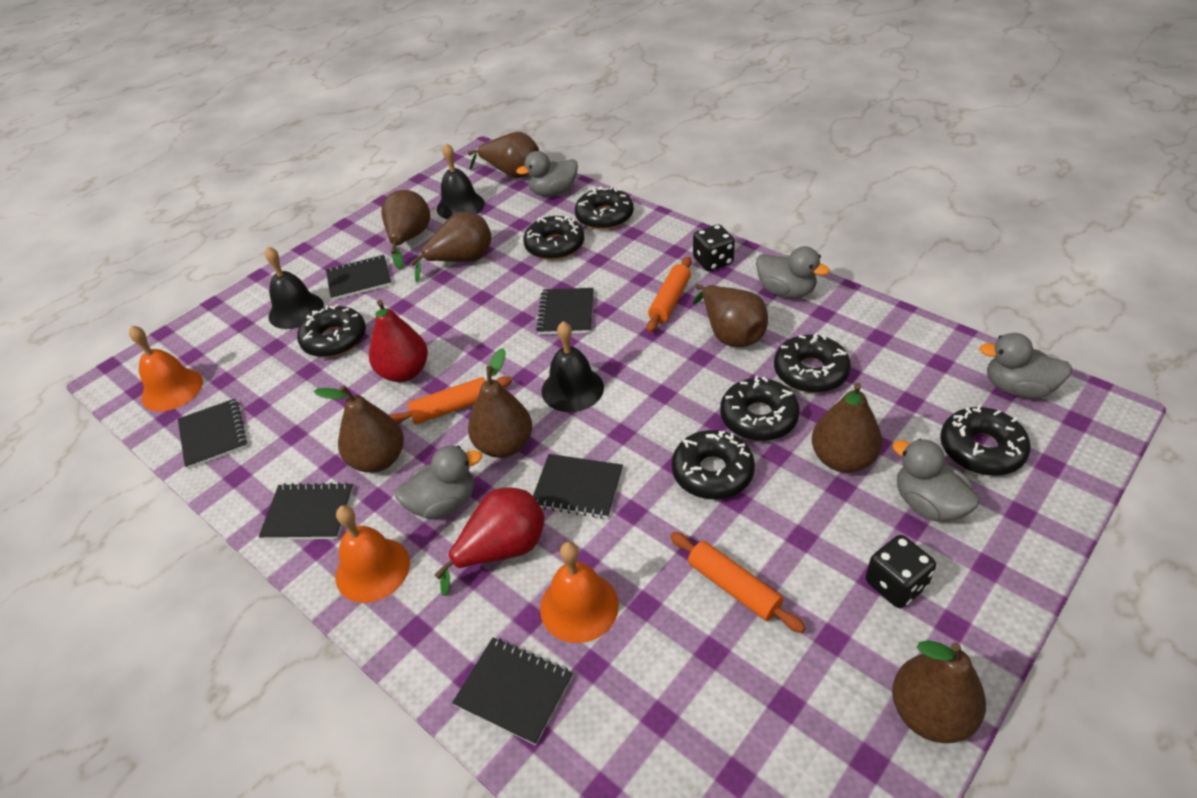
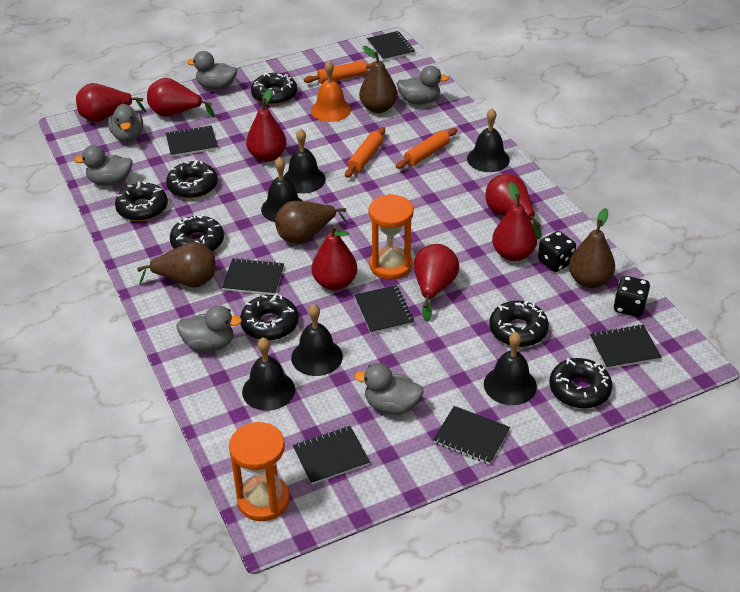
black bell: 3 -> 6
black notebook: 6 -> 7
brown pear: 8 -> 4
grey duck: 5 -> 6
orange bell: 3 -> 1
orange hourglass: 0 -> 2
red pear: 2 -> 7

